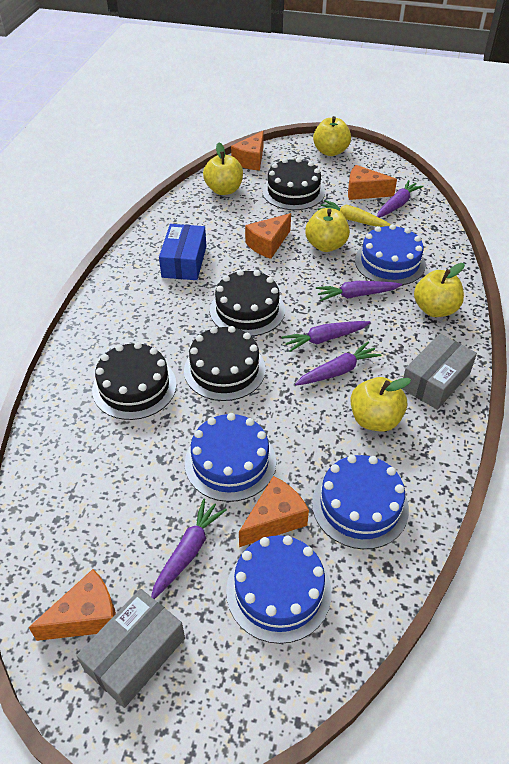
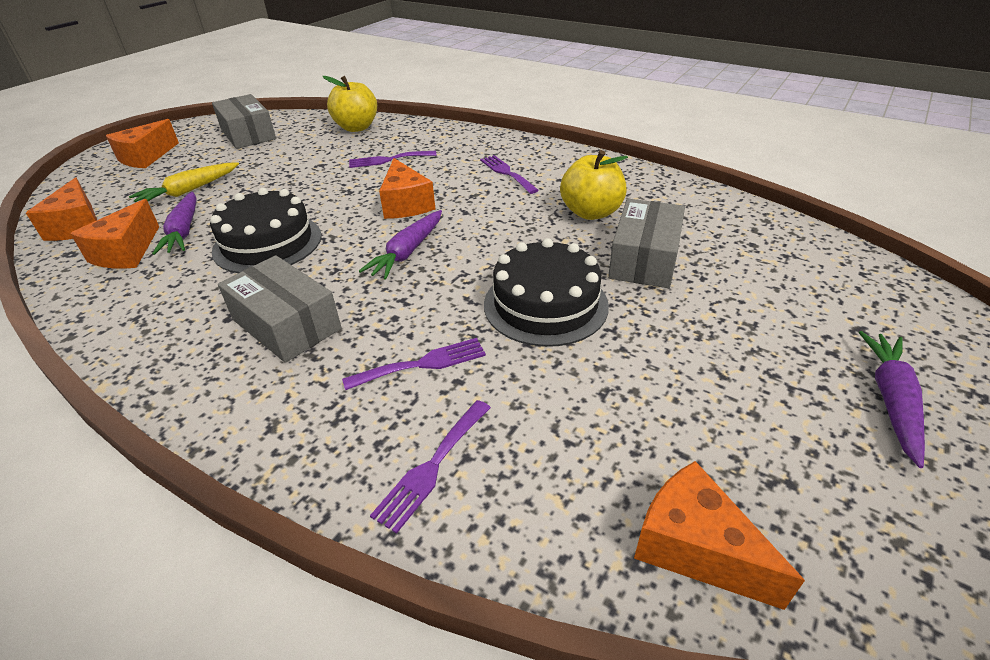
black cake: 4 -> 2
blue box: 1 -> 0
blue cake: 4 -> 0
grey box: 2 -> 3
purple carrot: 5 -> 3
purple fork: 0 -> 4
yellow apple: 5 -> 2

